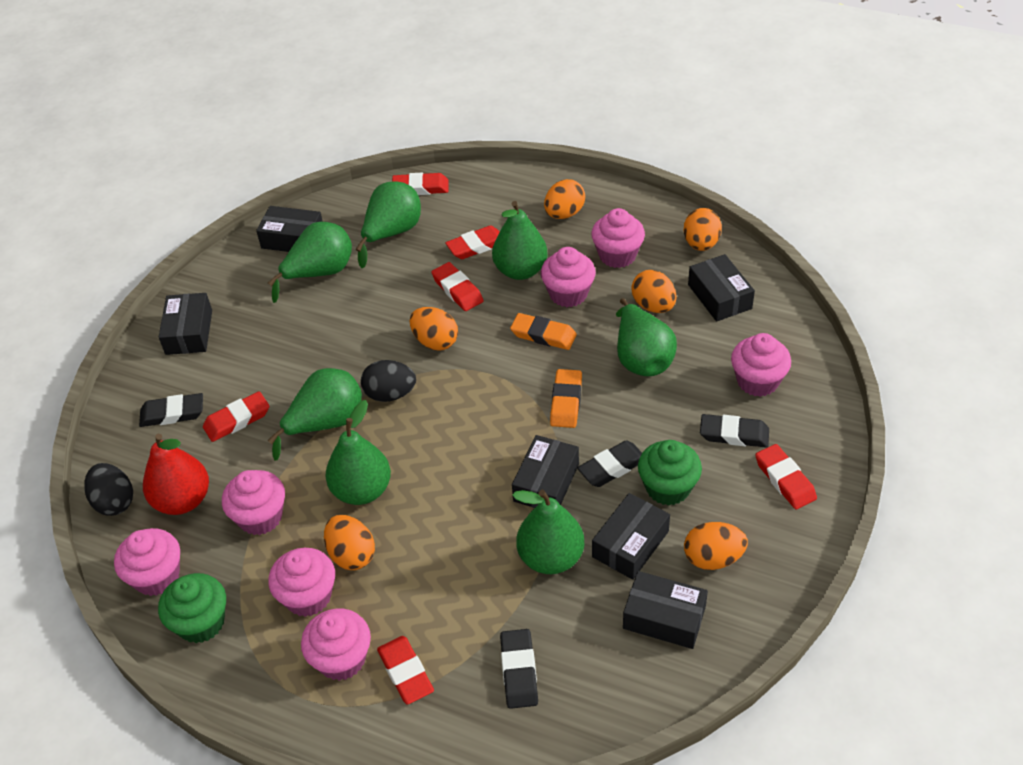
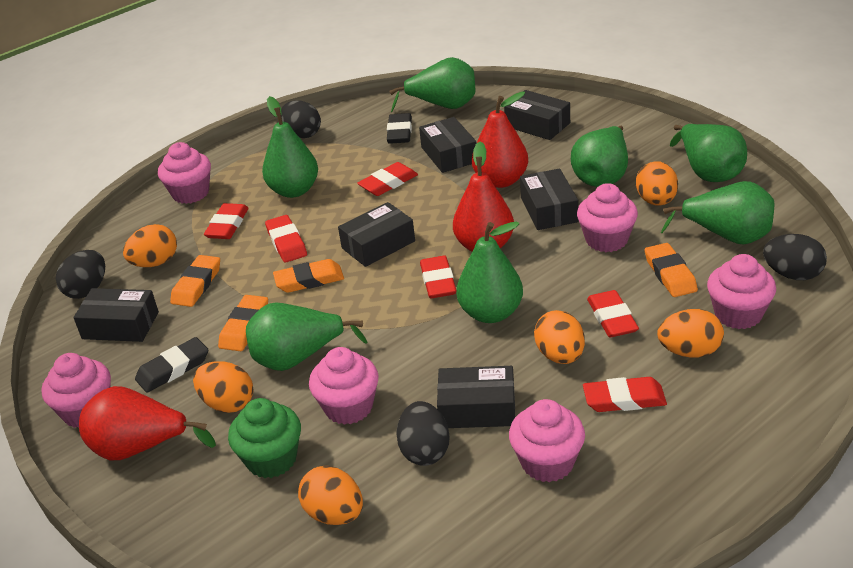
black egg: 2 -> 4
black eraser: 4 -> 2
green cupcake: 2 -> 1
orange eraser: 2 -> 4
pink cupcake: 7 -> 6
red pear: 1 -> 3

